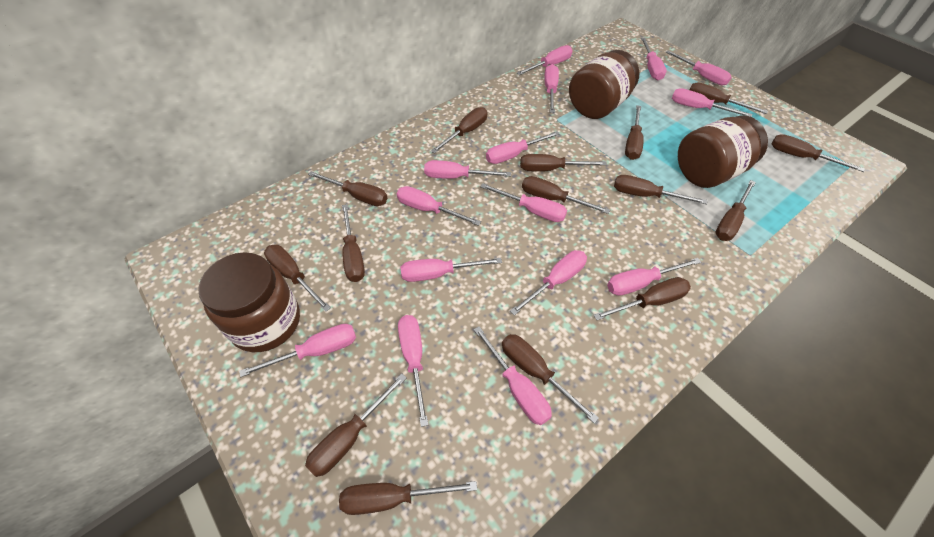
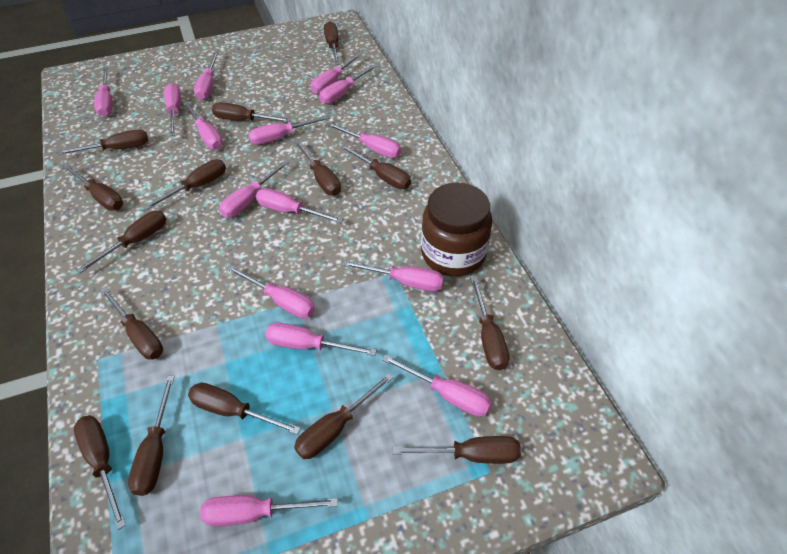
brown jar: 3 -> 1

